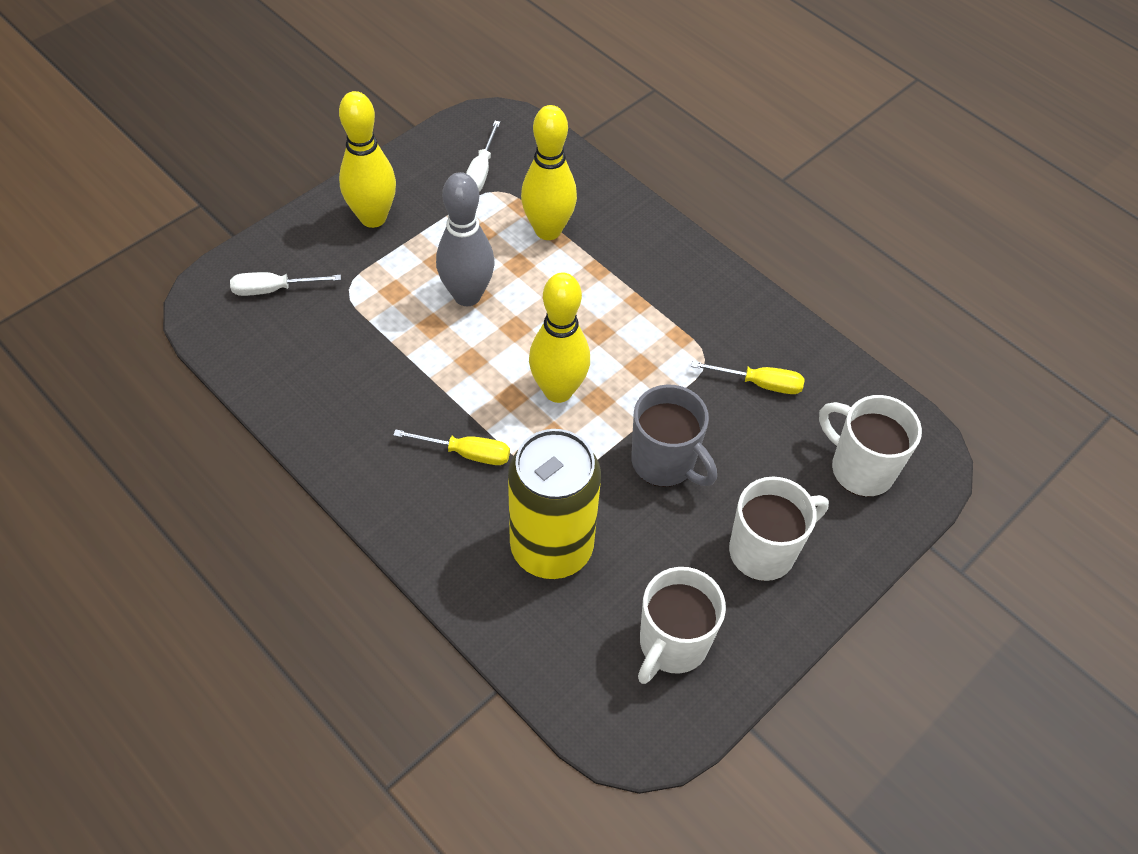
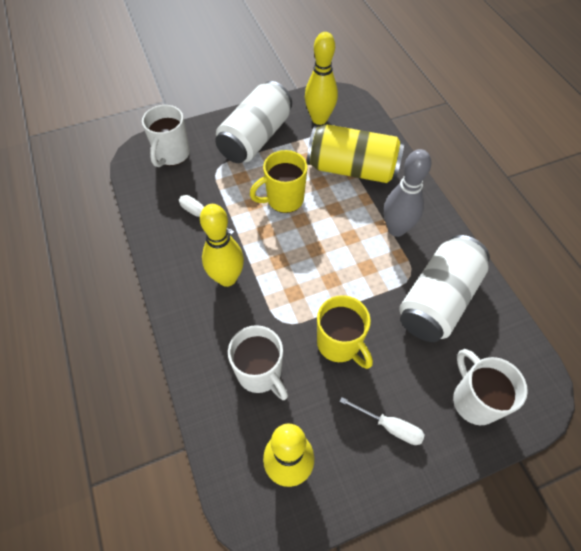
grey mug: 1 -> 0
white can: 0 -> 2
yellow mug: 0 -> 2
yellow screwdriver: 2 -> 0

